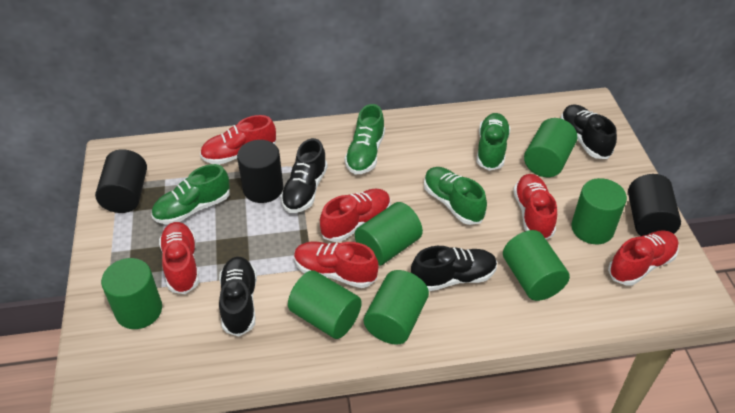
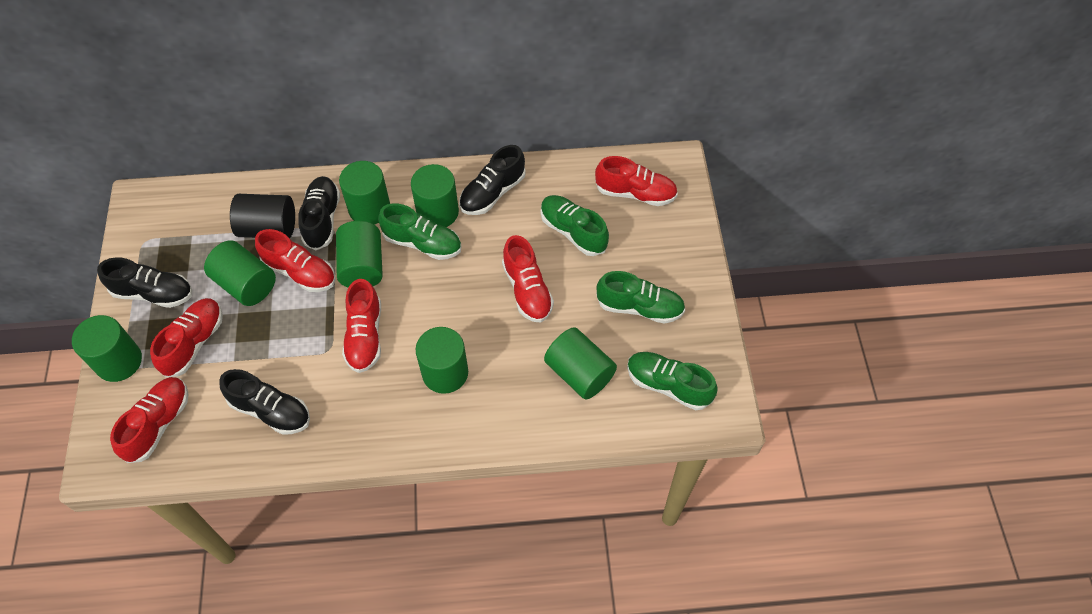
black cylinder: 3 -> 1

